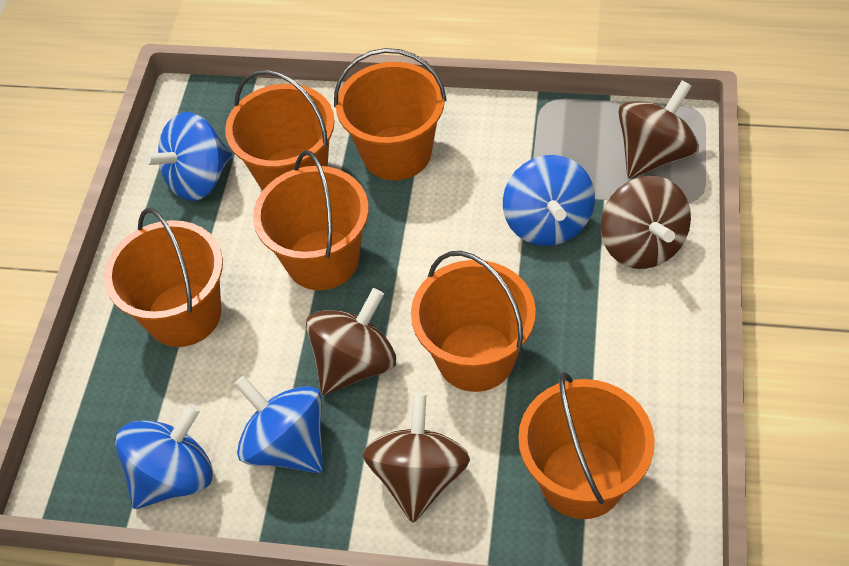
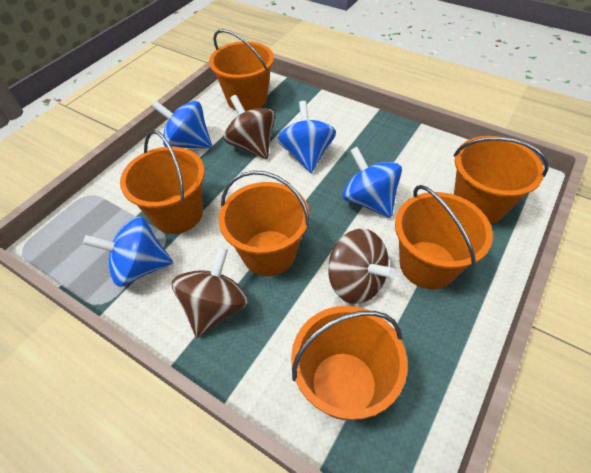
brown spinning top: 4 -> 3

